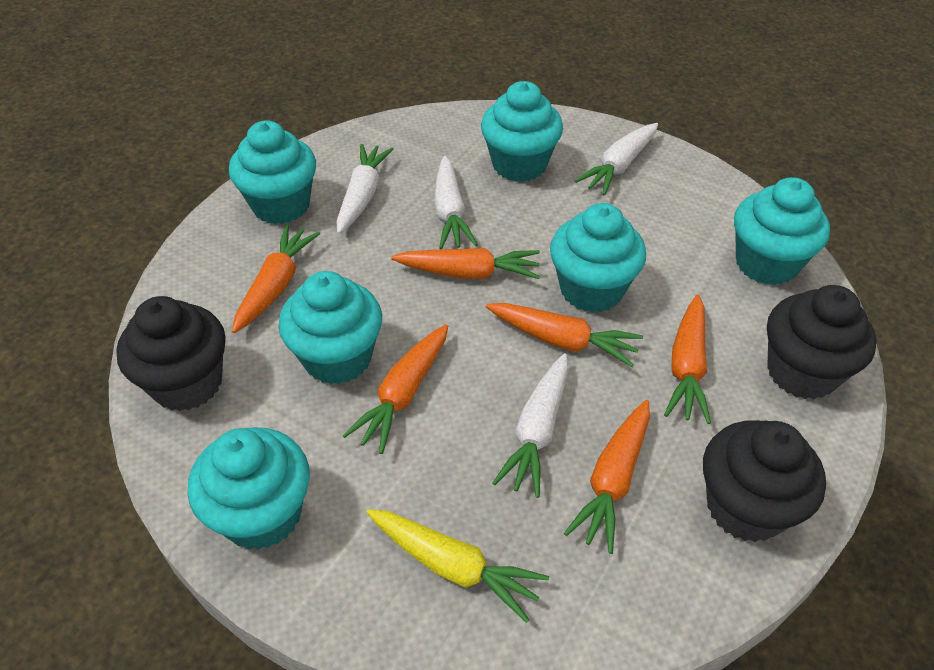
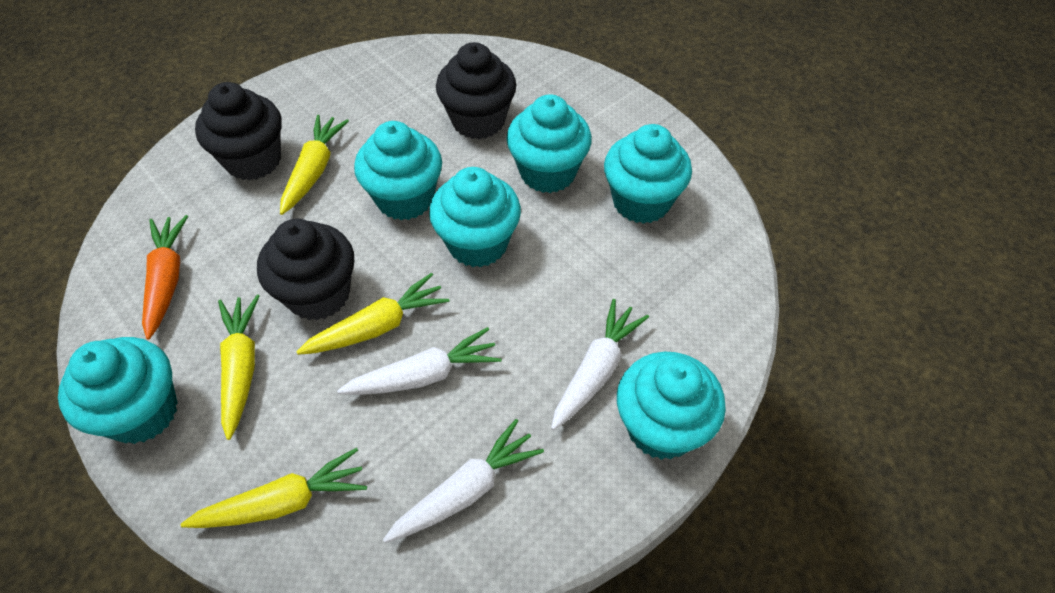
orange carrot: 6 -> 1
white carrot: 4 -> 3
yellow carrot: 1 -> 4

